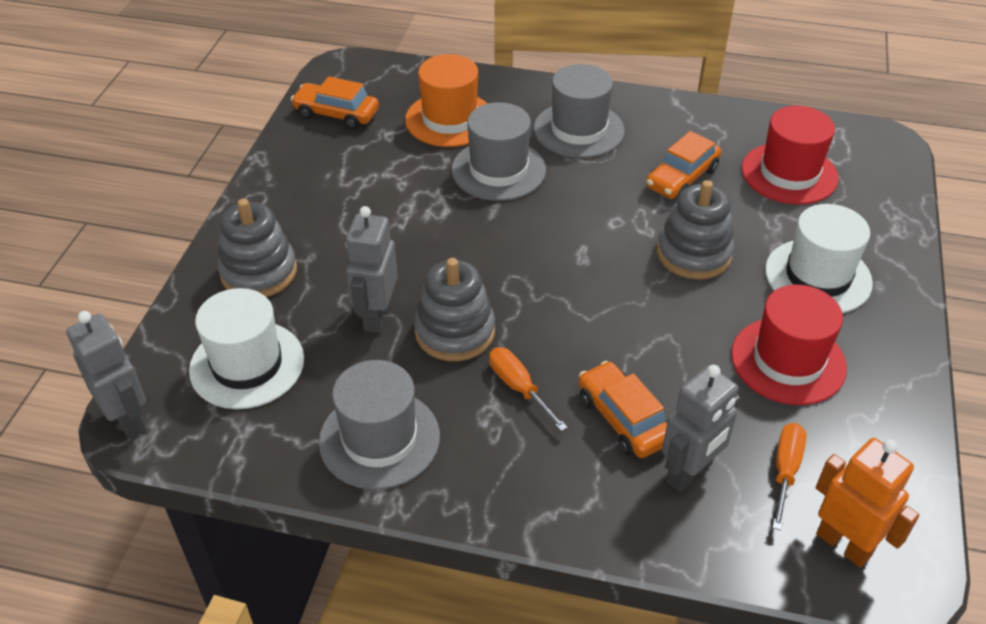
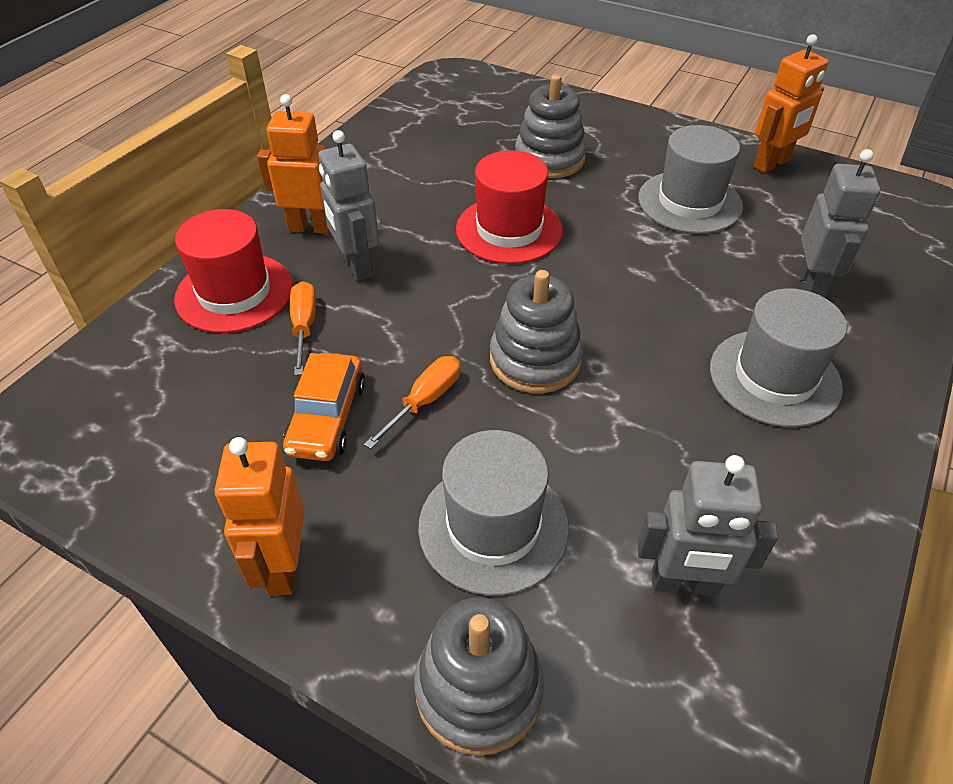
orange car: 3 -> 1
orange hat: 1 -> 0
orange robot: 1 -> 3
white hat: 2 -> 0

